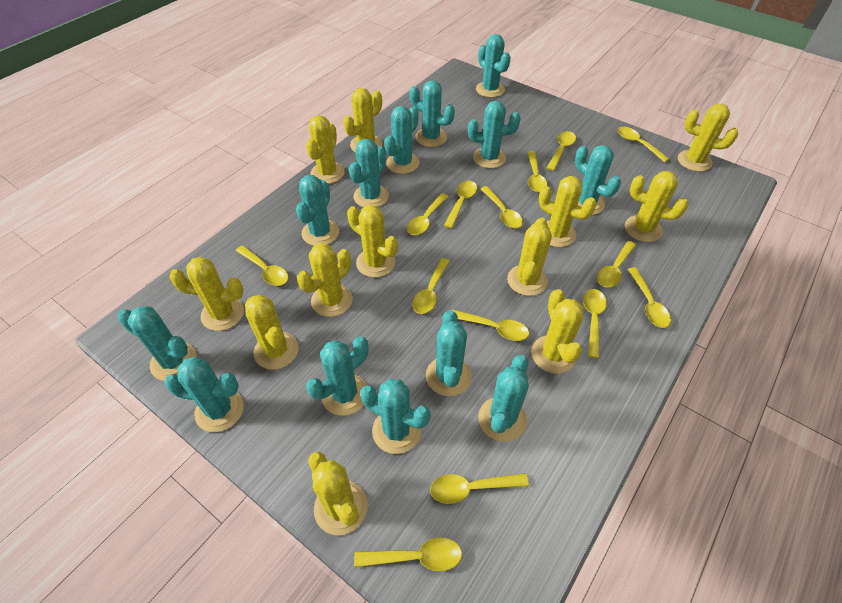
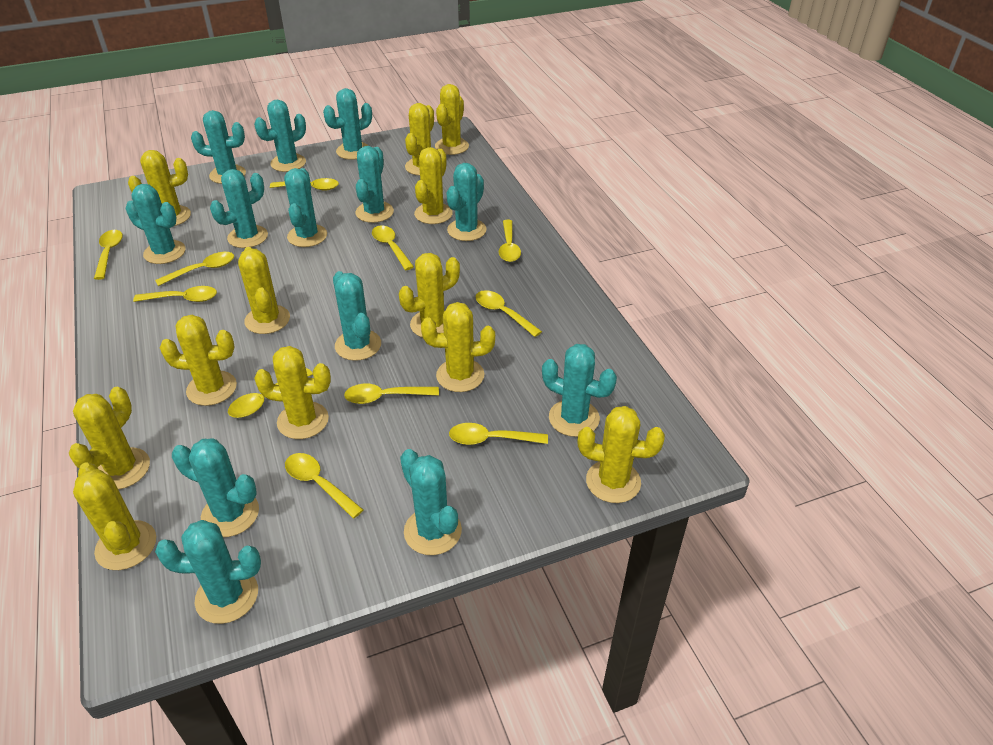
yellow spoon: 14 -> 11

